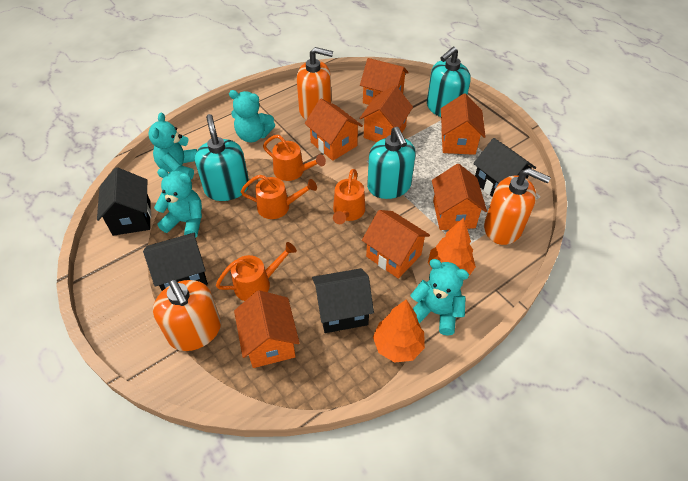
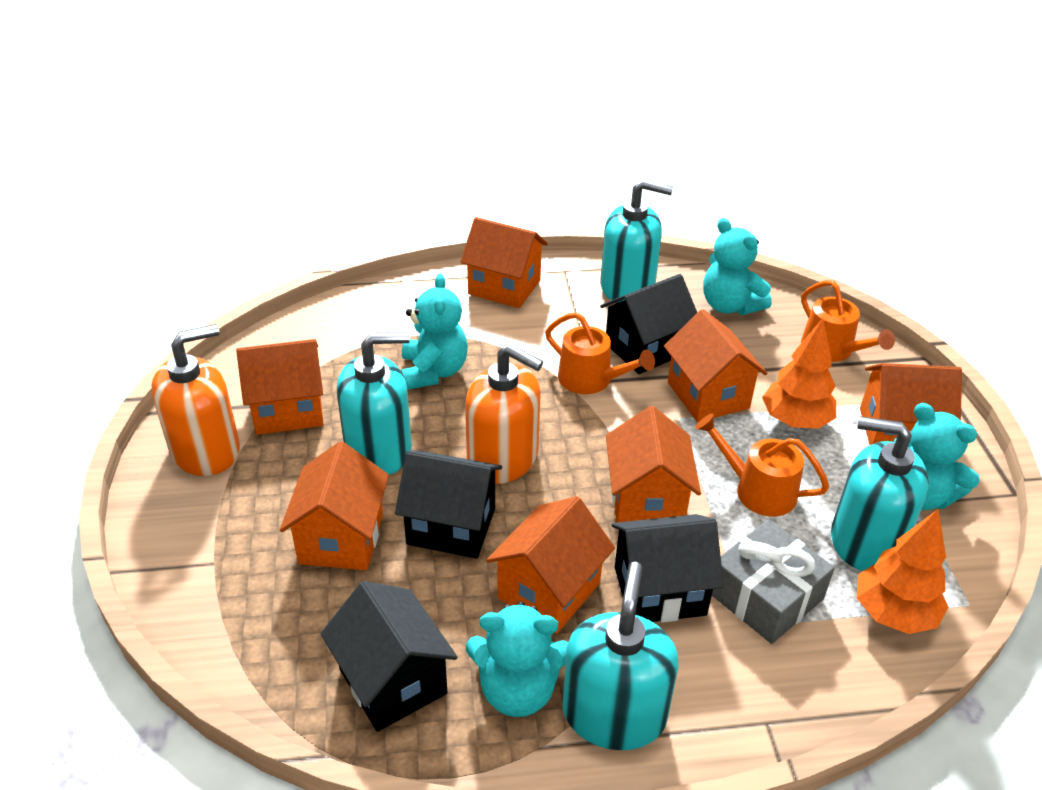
grey gift: 0 -> 1
orange soap dispenser: 3 -> 2
orange watering can: 4 -> 3
turquoise soap dispenser: 3 -> 4

